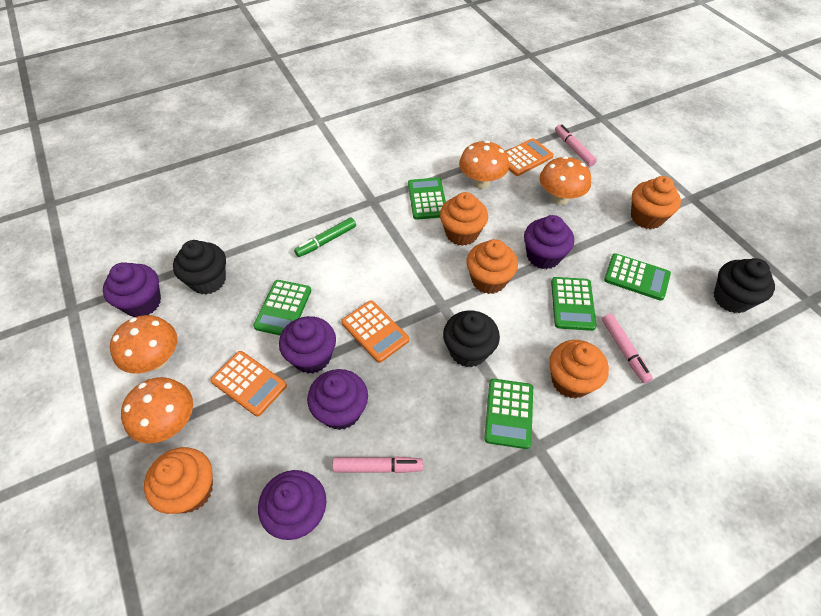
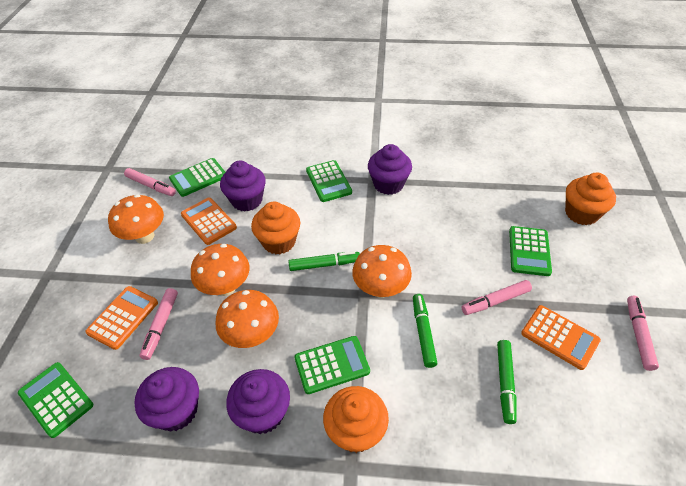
black cupcake: 3 -> 0
green marker: 1 -> 3
orange cupcake: 5 -> 3
pink marker: 3 -> 4
purple cupcake: 5 -> 4

